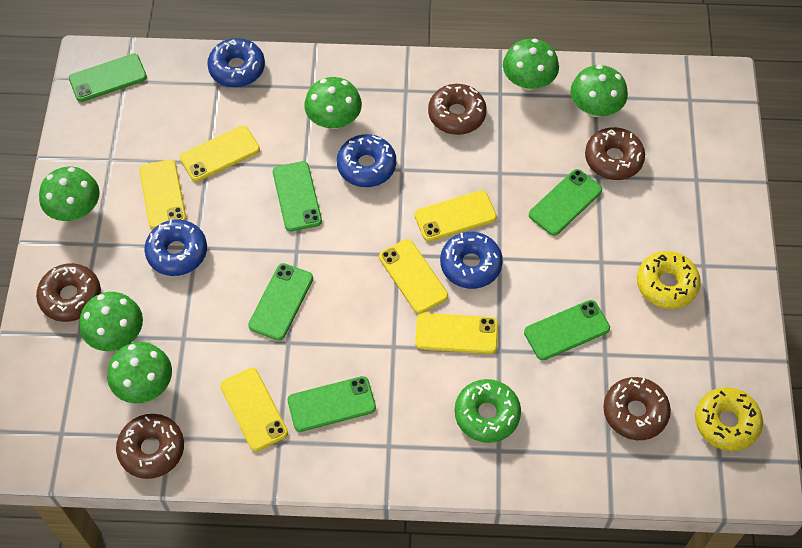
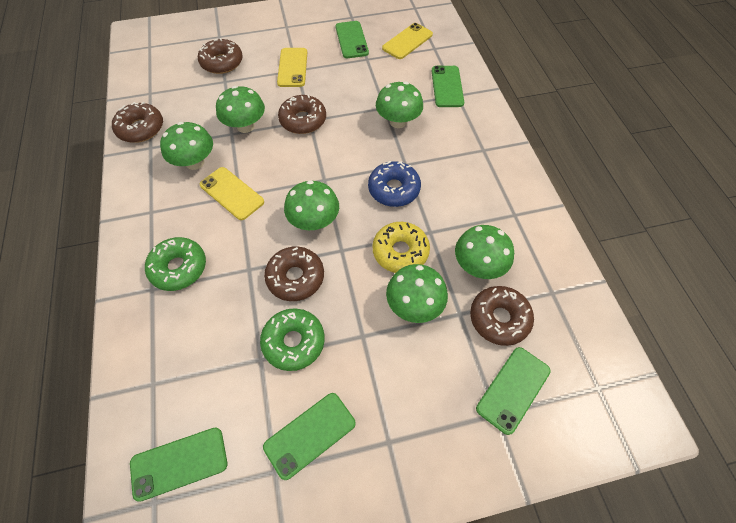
blue donut: 4 -> 1
green donut: 1 -> 2
green phone: 6 -> 5
yellow donut: 2 -> 1
yellow phone: 6 -> 3

